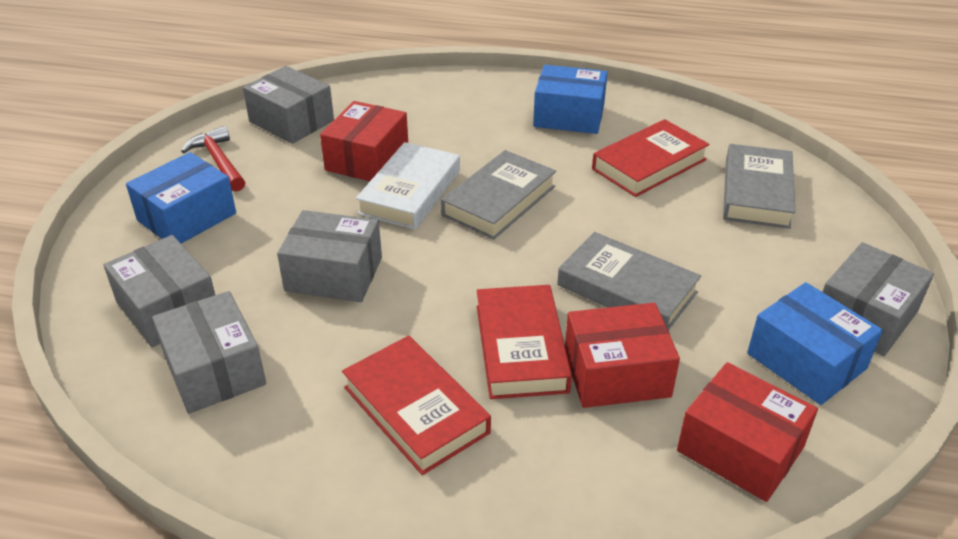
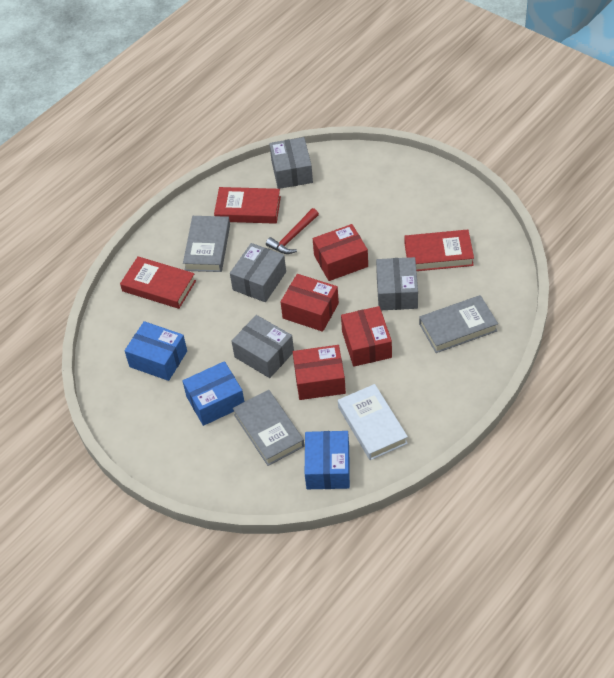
grey box: 5 -> 4
red box: 3 -> 4

